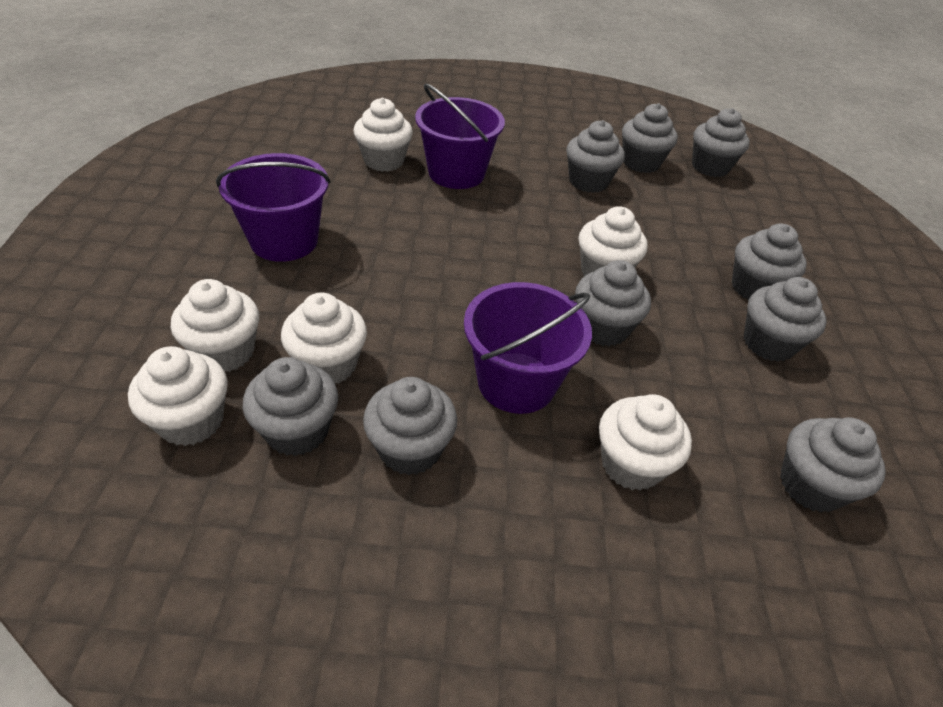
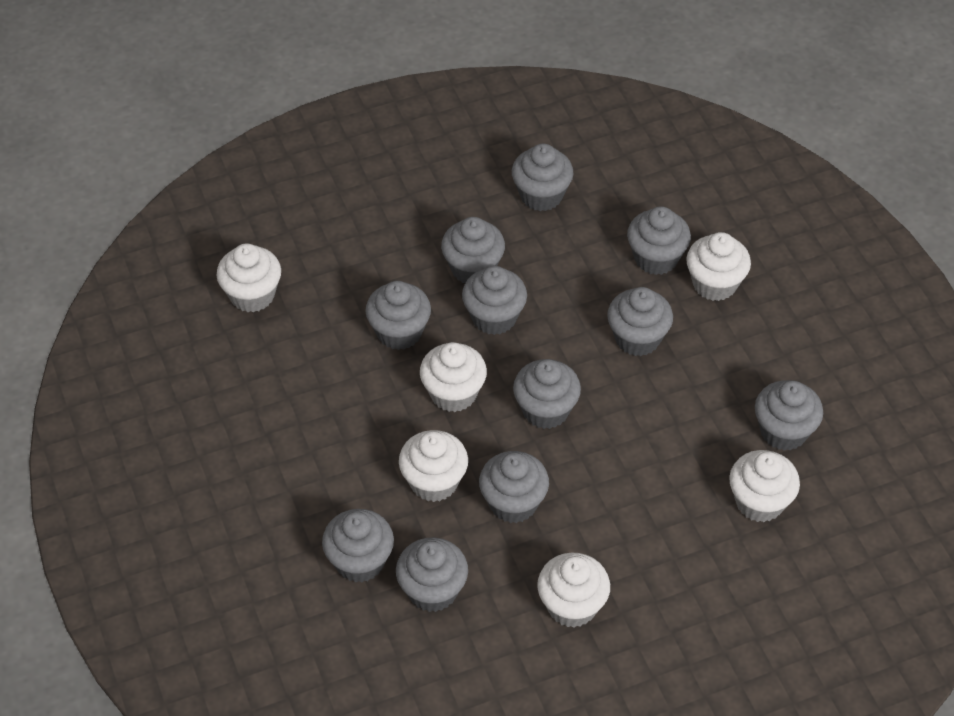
grey cupcake: 9 -> 11
purple bucket: 3 -> 0

